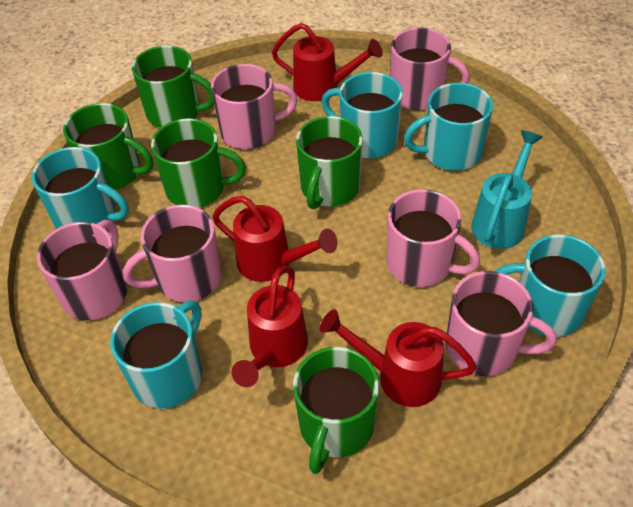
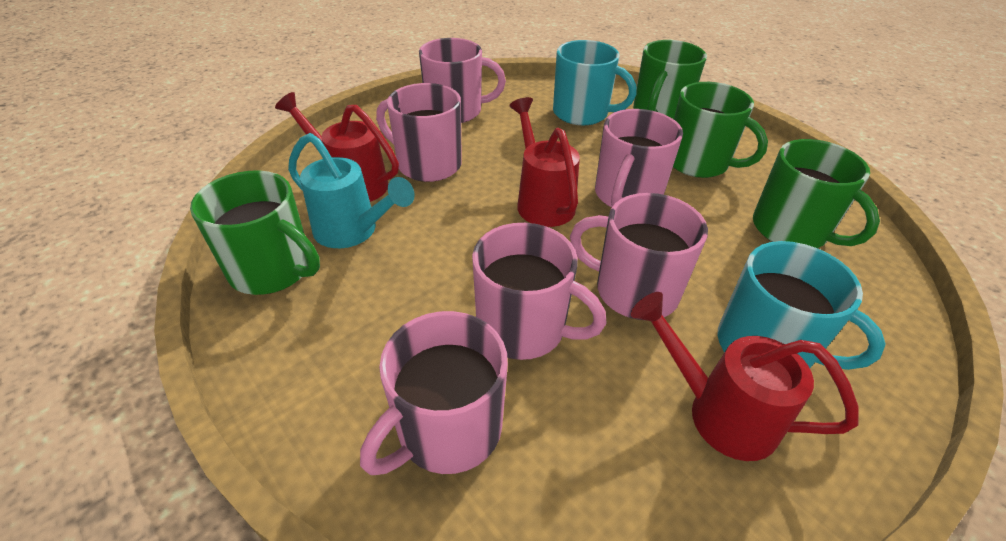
green mug: 5 -> 4
red watering can: 4 -> 3
turquoise mug: 5 -> 2

